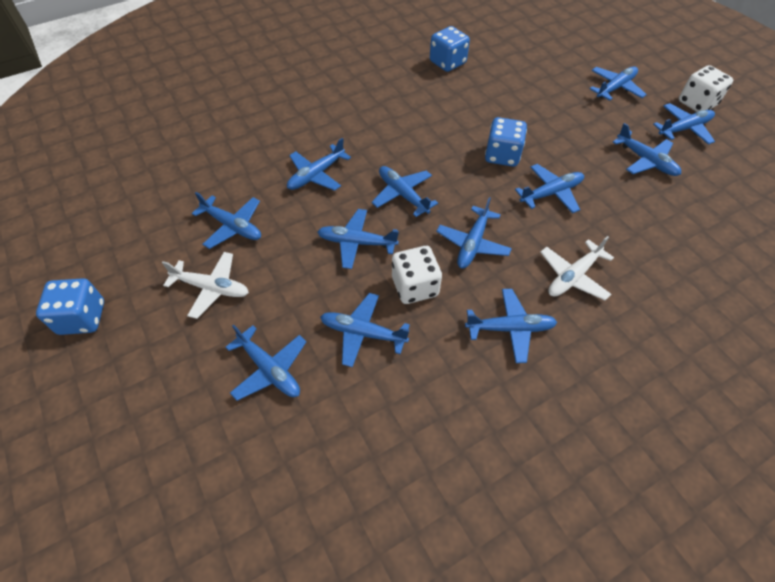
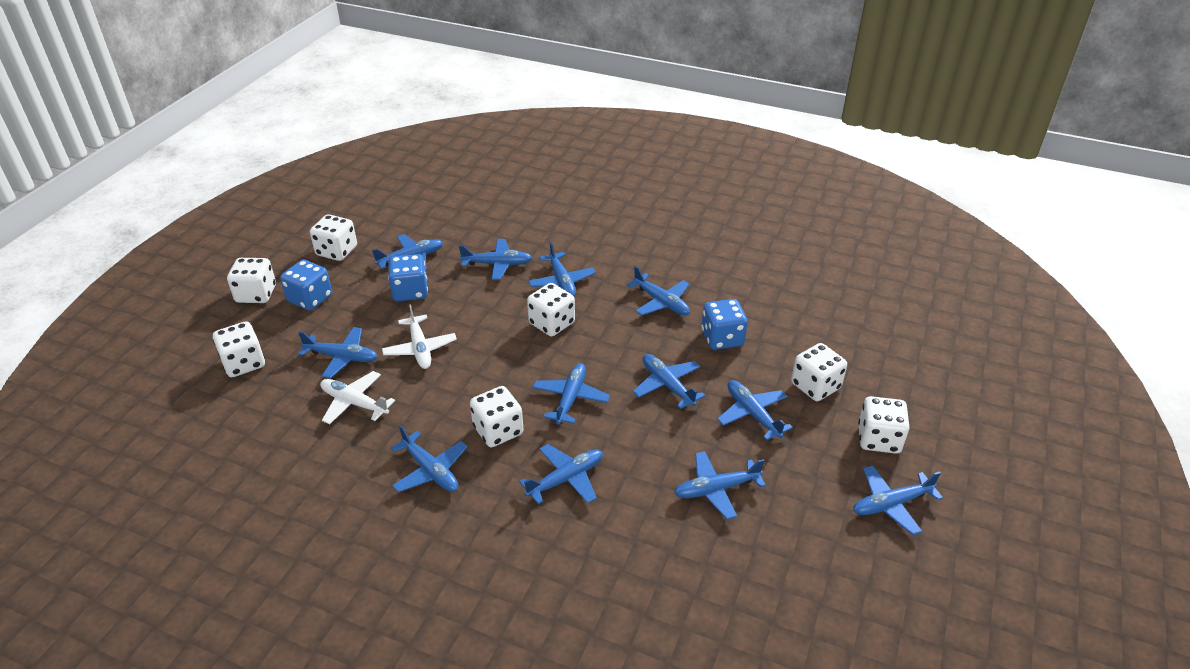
white dice: 2 -> 7

